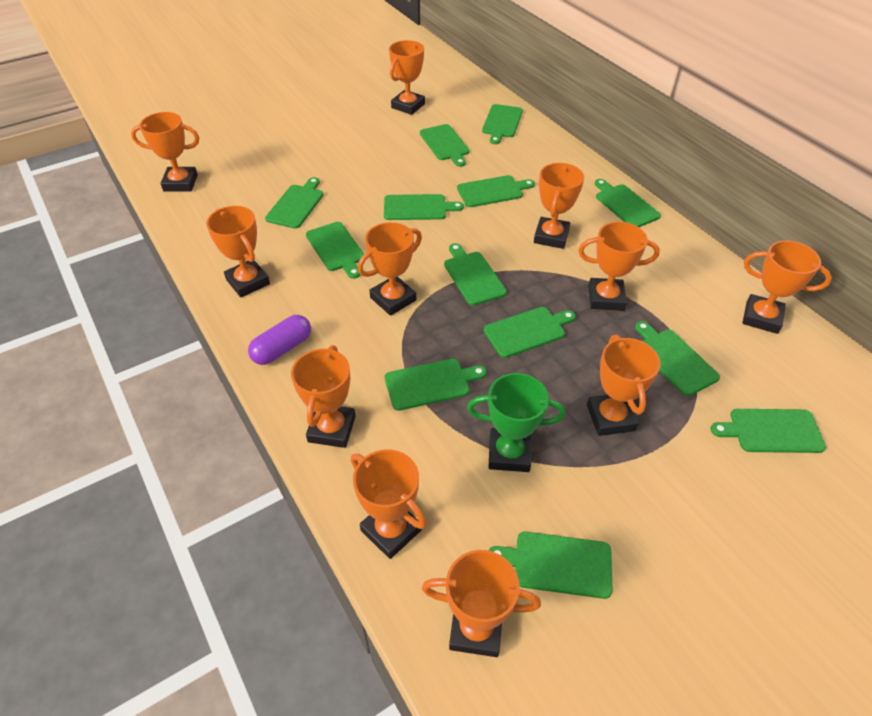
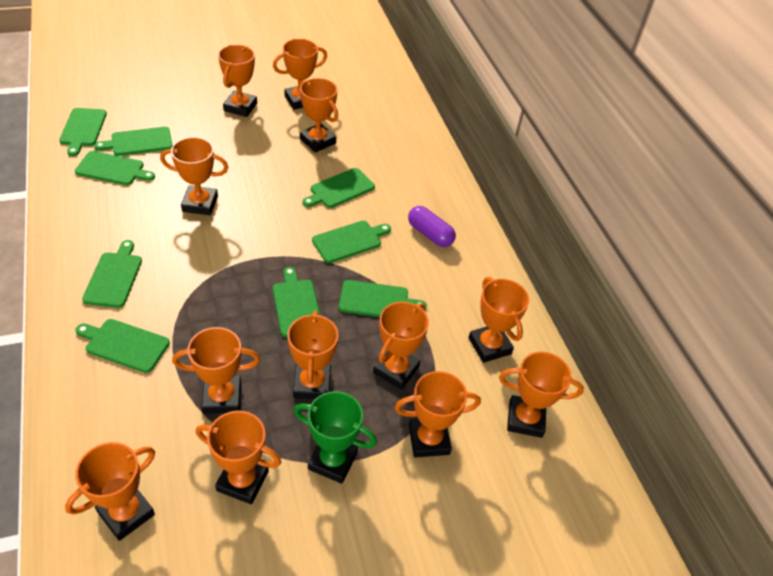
green cutting board: 13 -> 9
orange trophy: 11 -> 12

